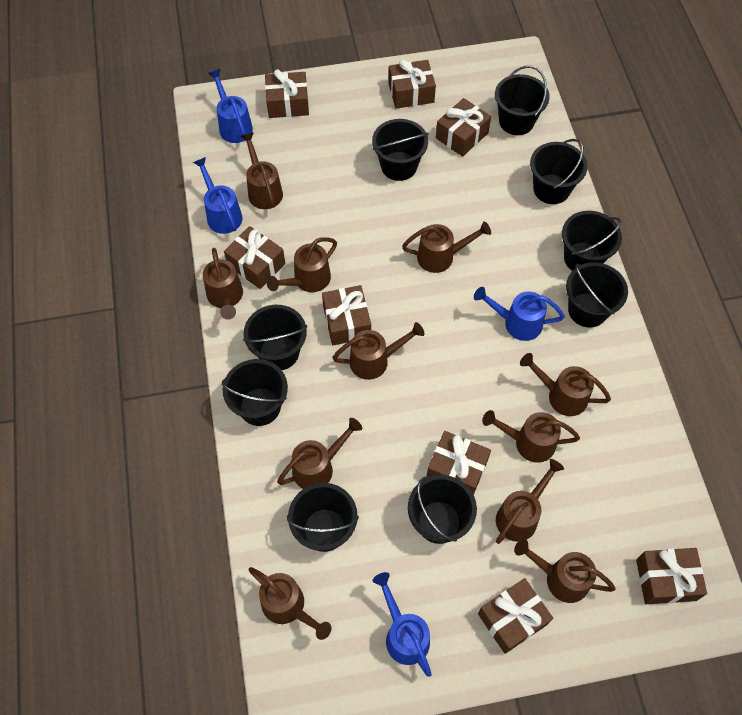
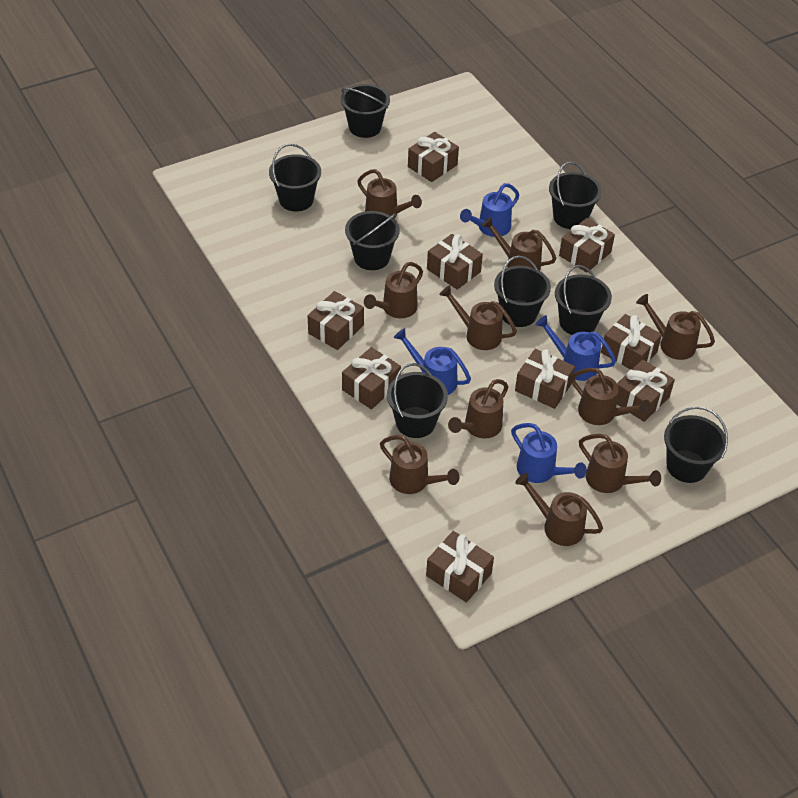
black bucket: 9 -> 8
brown gift: 8 -> 9
brown watering can: 11 -> 10

